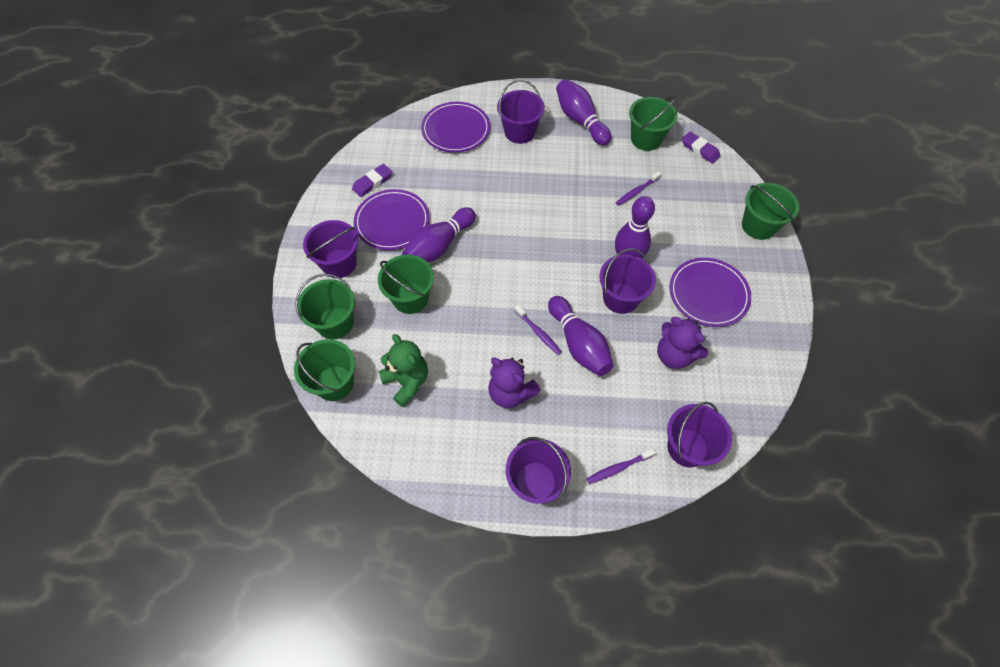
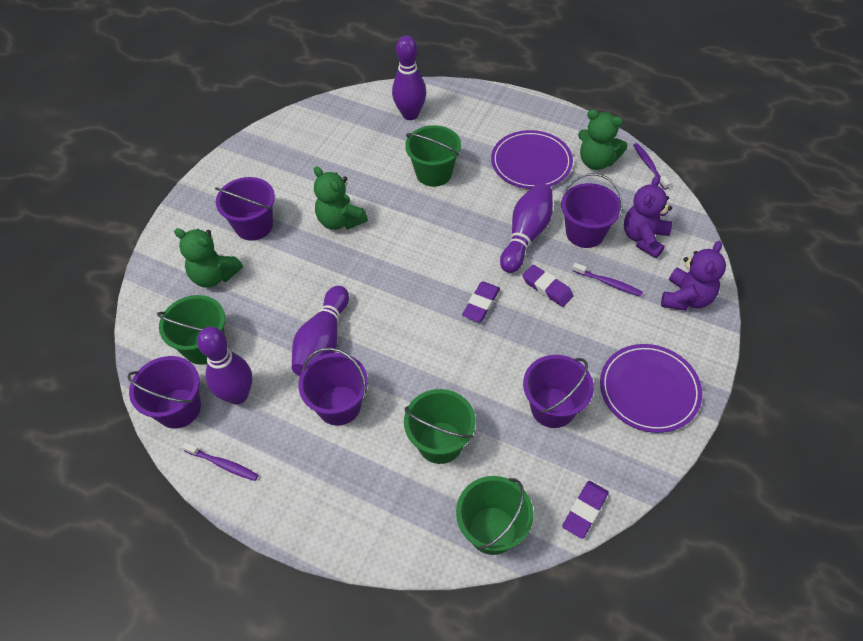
green bucket: 5 -> 4
green teddy bear: 1 -> 3
purple eraser: 2 -> 3
purple plate: 3 -> 2

